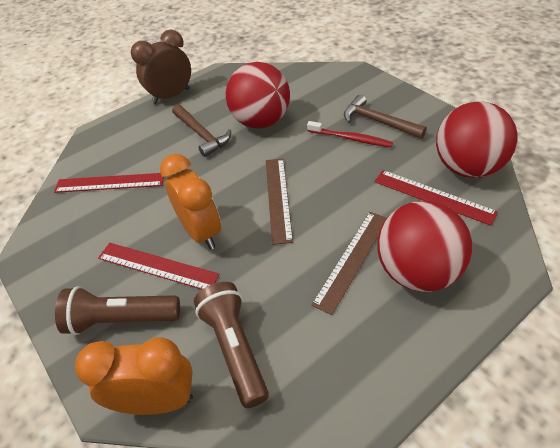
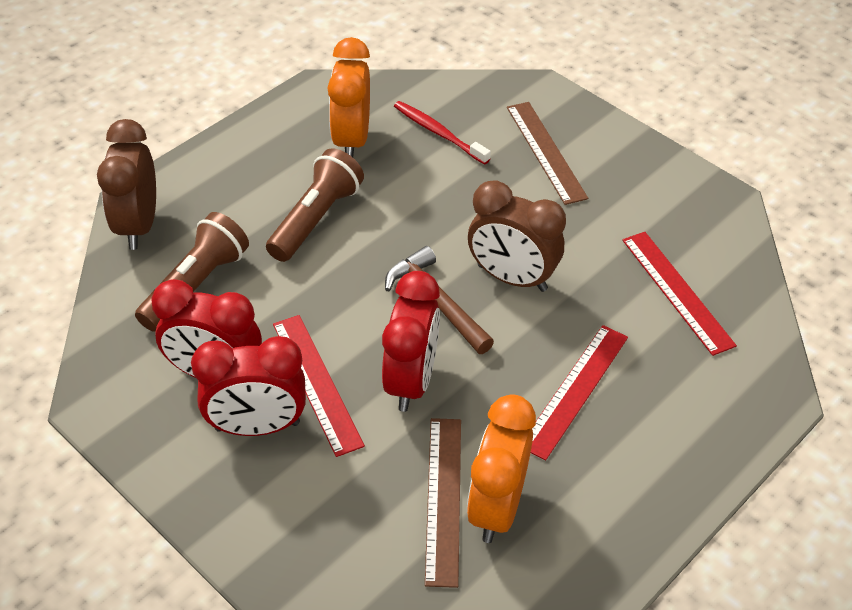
brown clock: 1 -> 2
brown hammer: 2 -> 1
red ball: 3 -> 0
red clock: 0 -> 3

